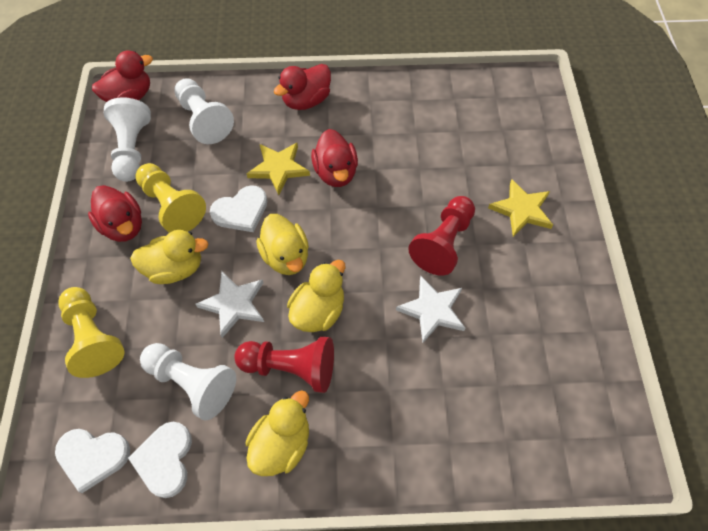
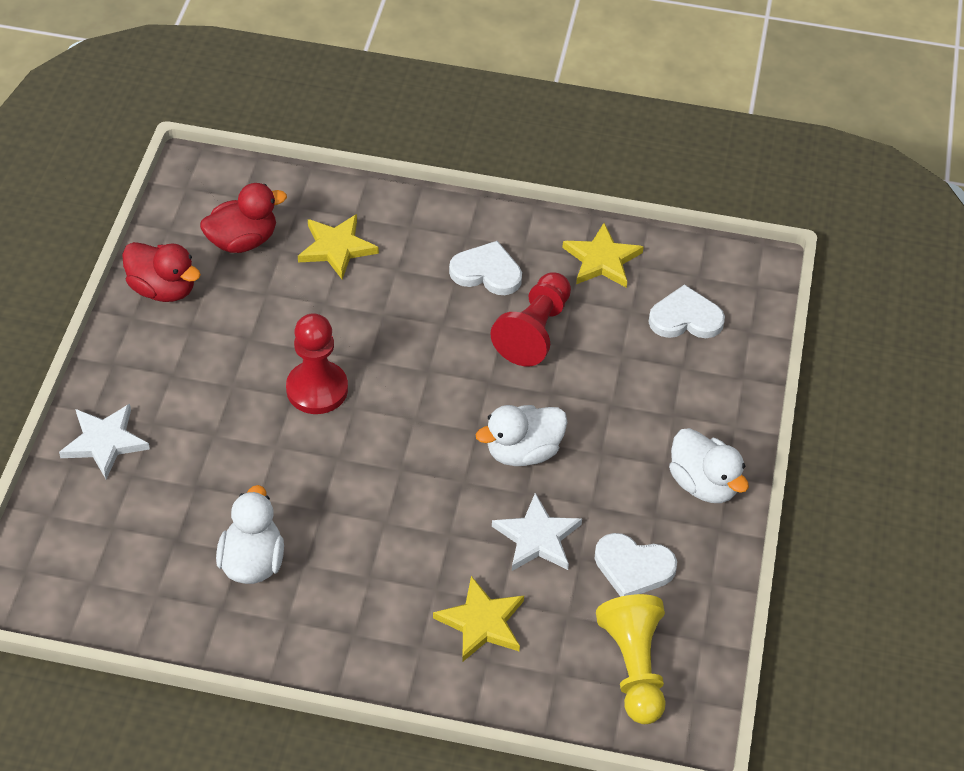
red duck: 4 -> 2
white duck: 0 -> 3
white pawn: 3 -> 0
yellow duck: 4 -> 0
yellow pawn: 2 -> 1
yellow star: 2 -> 3

